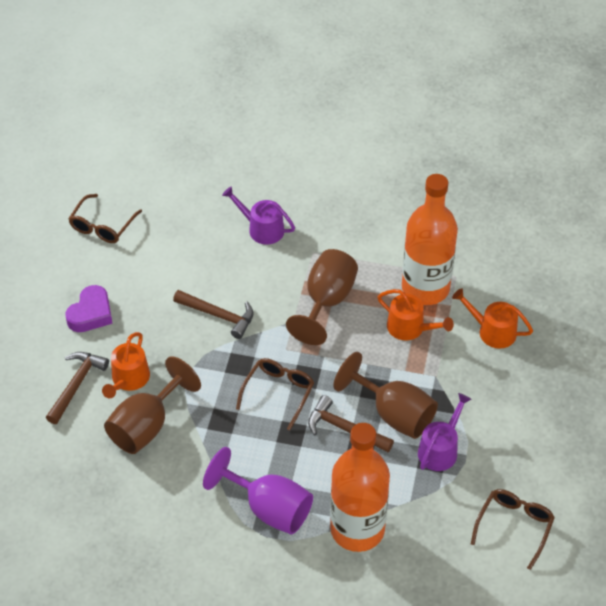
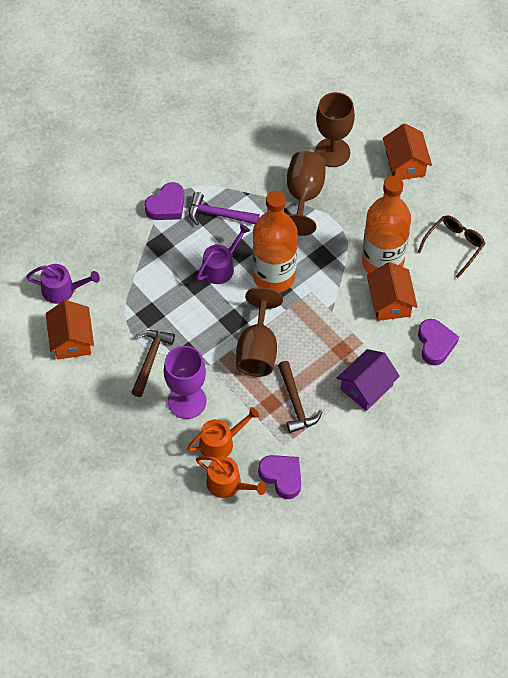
brown glasses: 3 -> 1
brown hammer: 3 -> 2
orange house: 0 -> 3
orange watering can: 3 -> 2
purple hammer: 0 -> 1
purple heart: 1 -> 3
purple house: 0 -> 1

